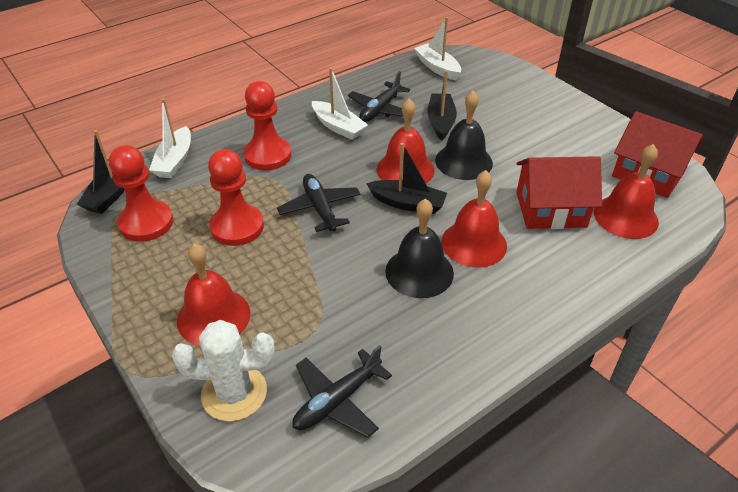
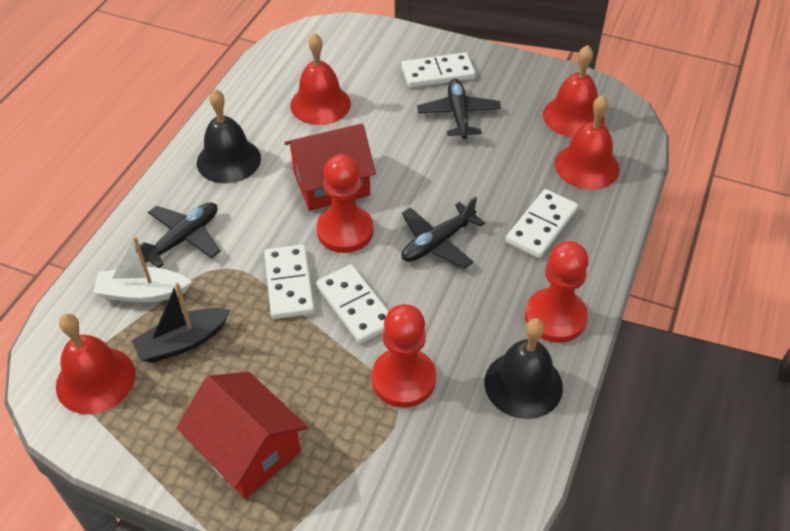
black boat: 3 -> 1
white boat: 3 -> 1
white cactus: 1 -> 0
white domino: 0 -> 4

